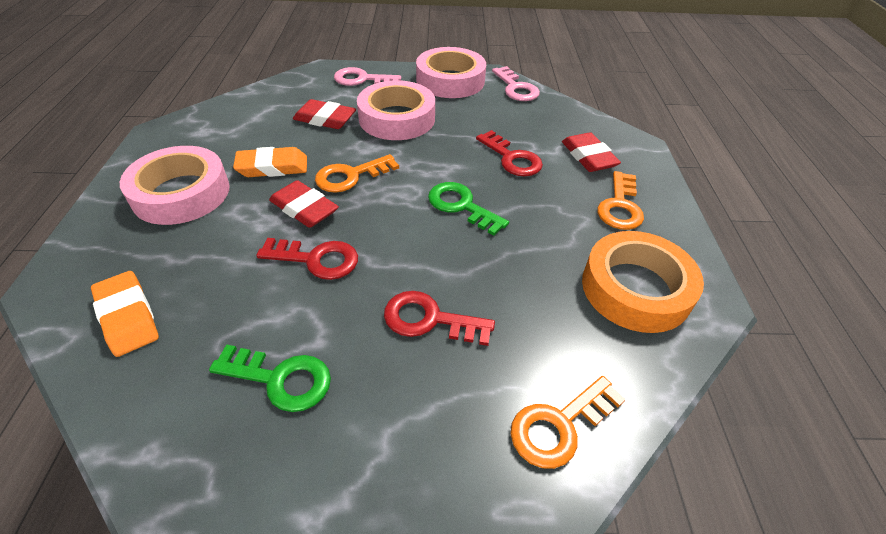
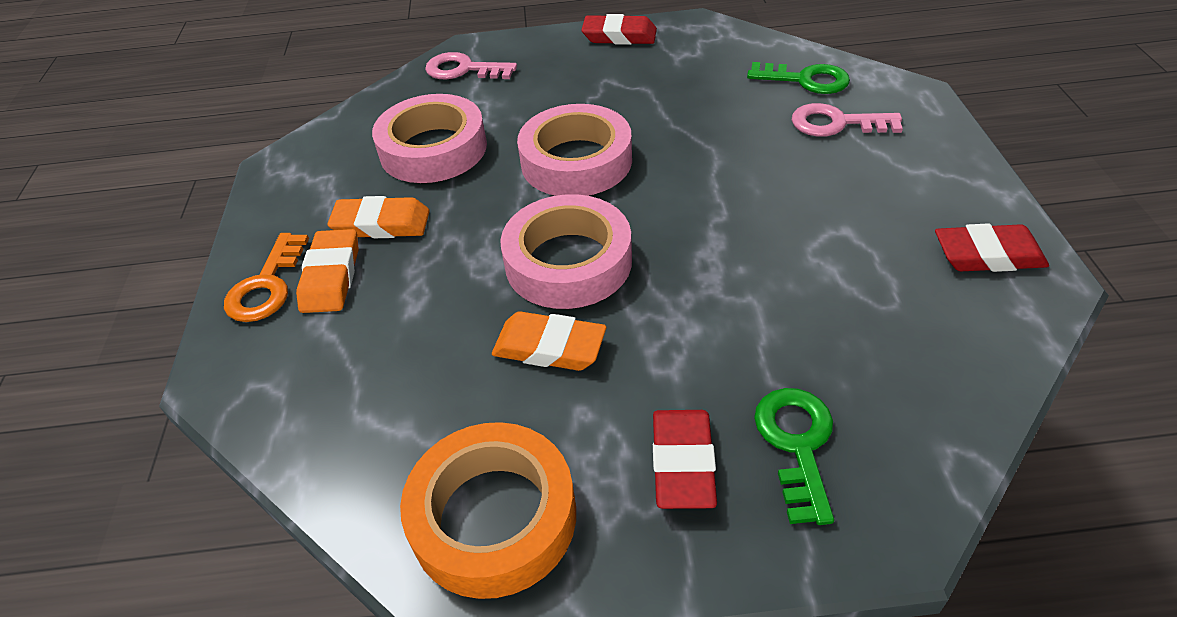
orange eraser: 2 -> 3
orange key: 3 -> 1
red key: 3 -> 0

